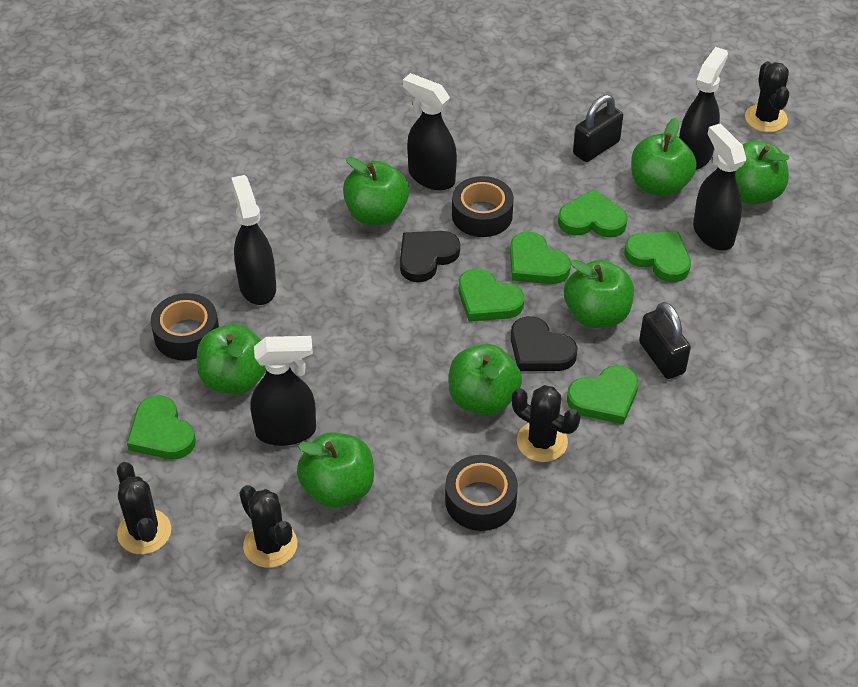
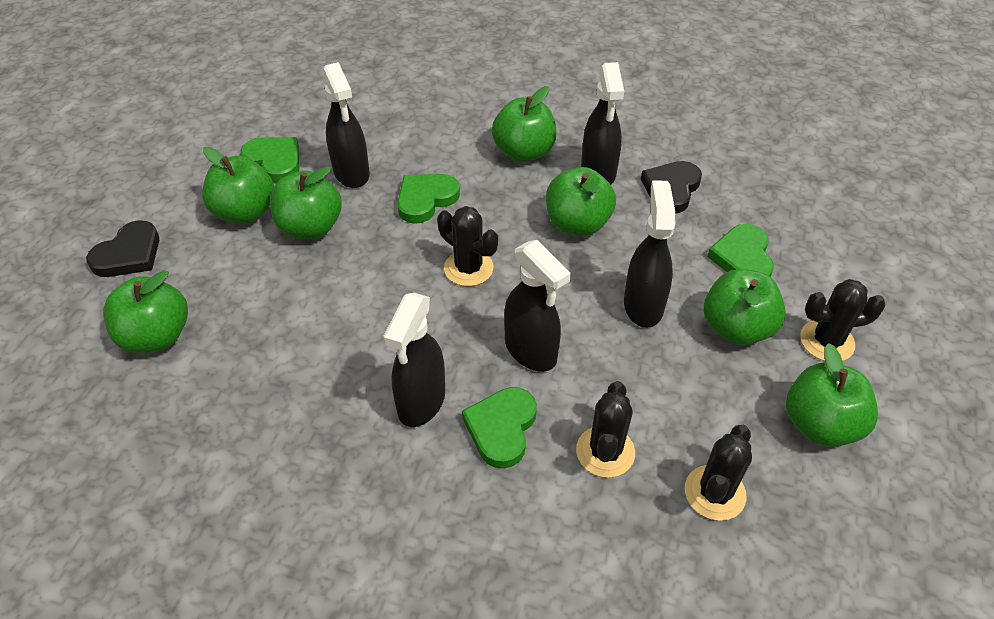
black padlock: 2 -> 0
black tape: 3 -> 0
green heart: 6 -> 4

